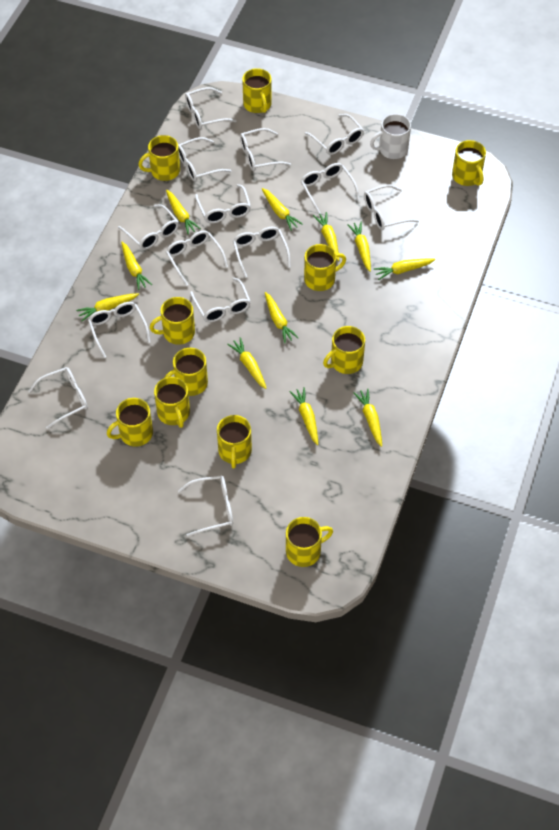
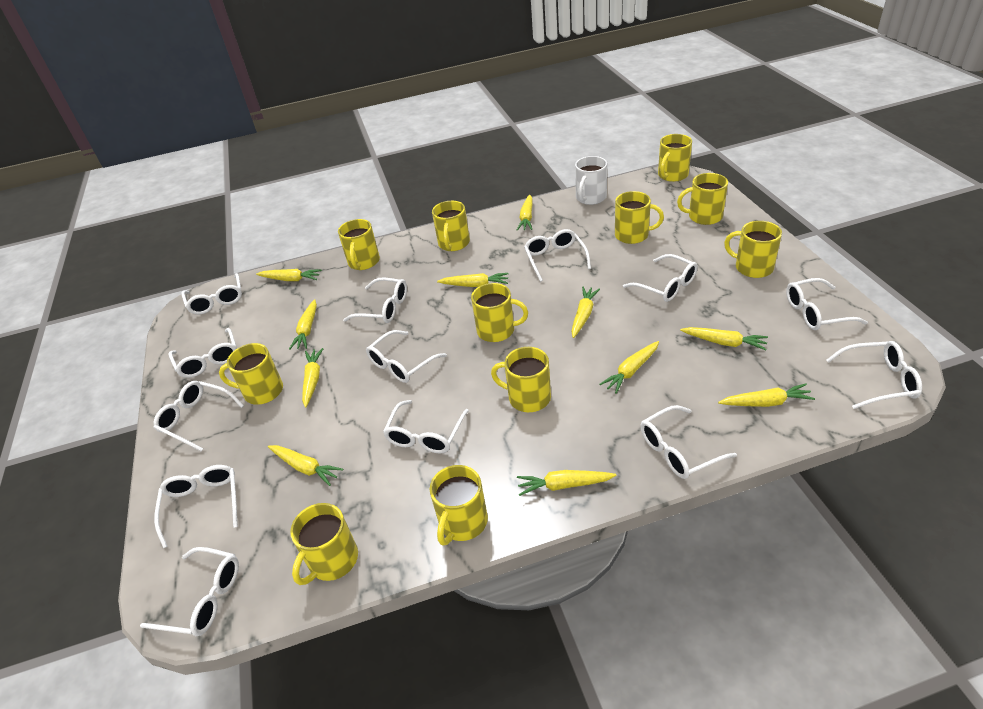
white glasses: 14 -> 13

